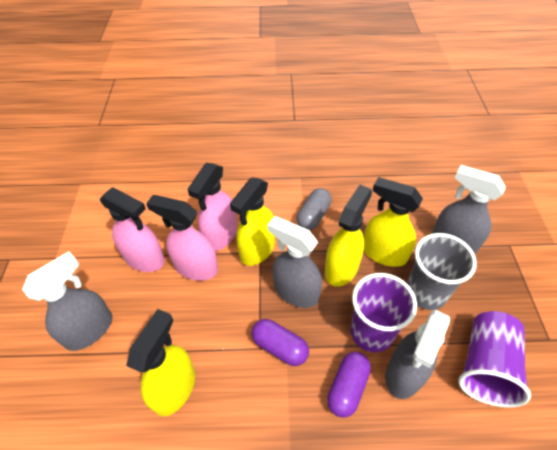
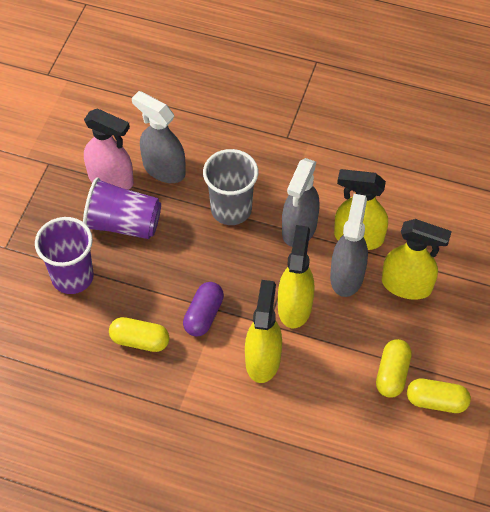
grey capsule: 1 -> 0
grey spray bottle: 4 -> 3
pink spray bottle: 3 -> 1
purple capsule: 2 -> 1
yellow capsule: 0 -> 3

